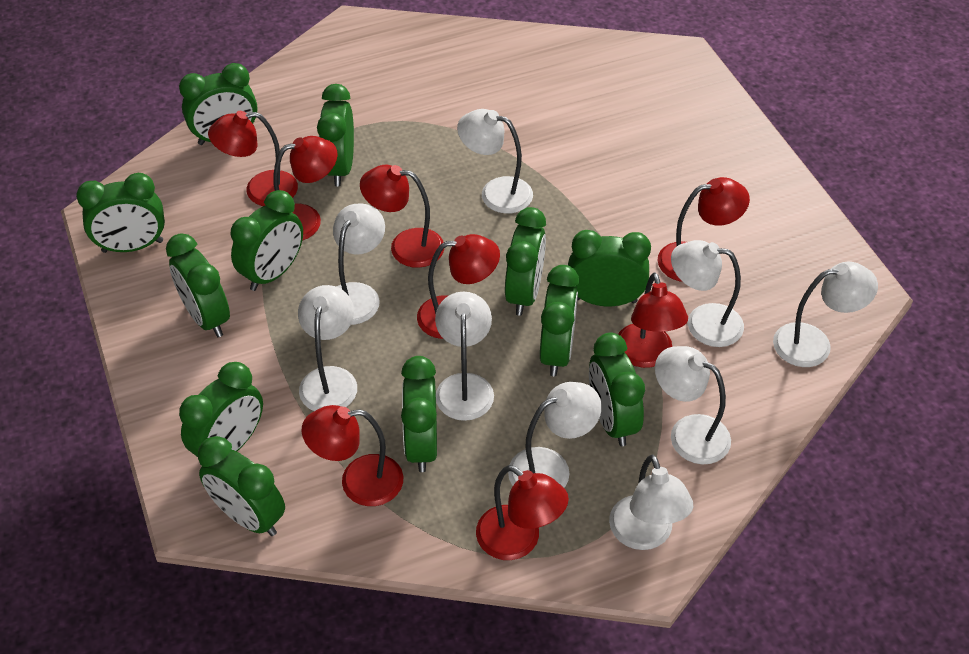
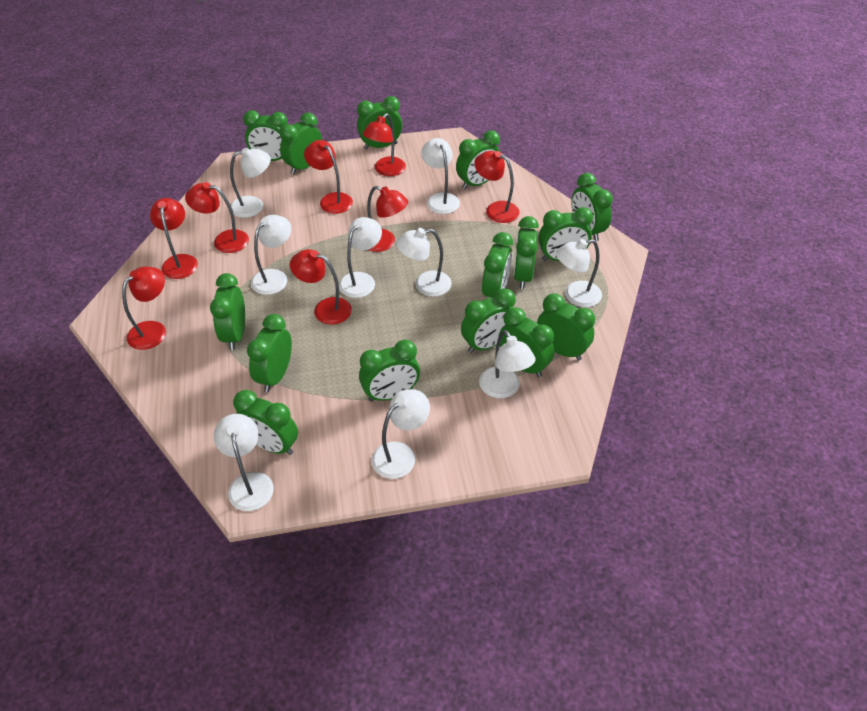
green clock: 12 -> 15

